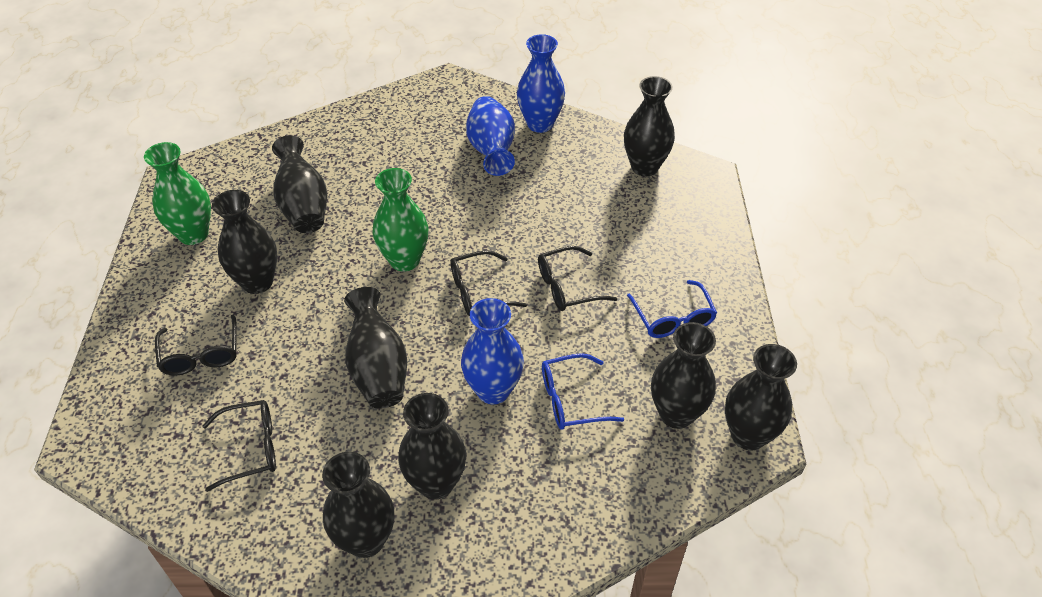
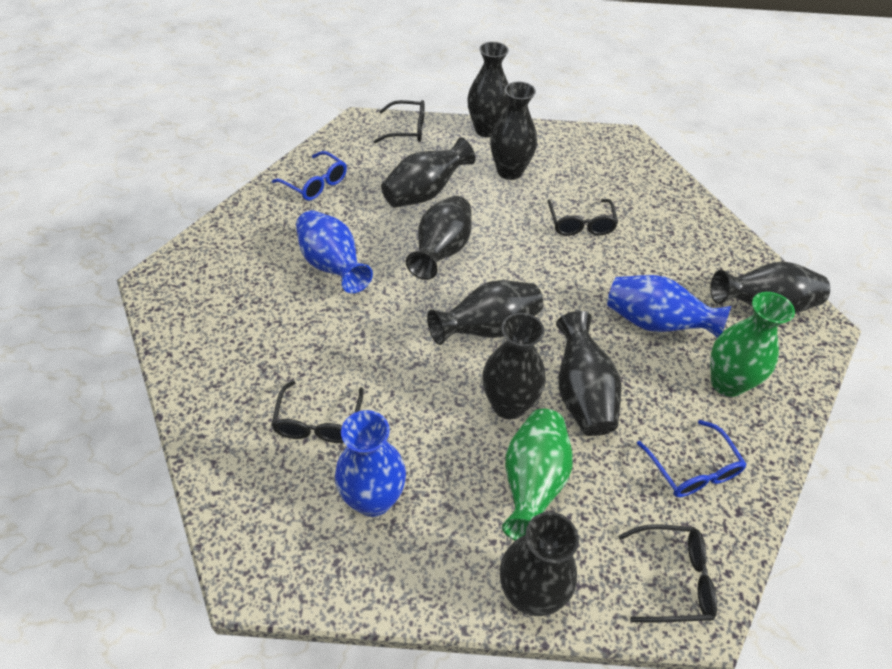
black vase: 8 -> 9

